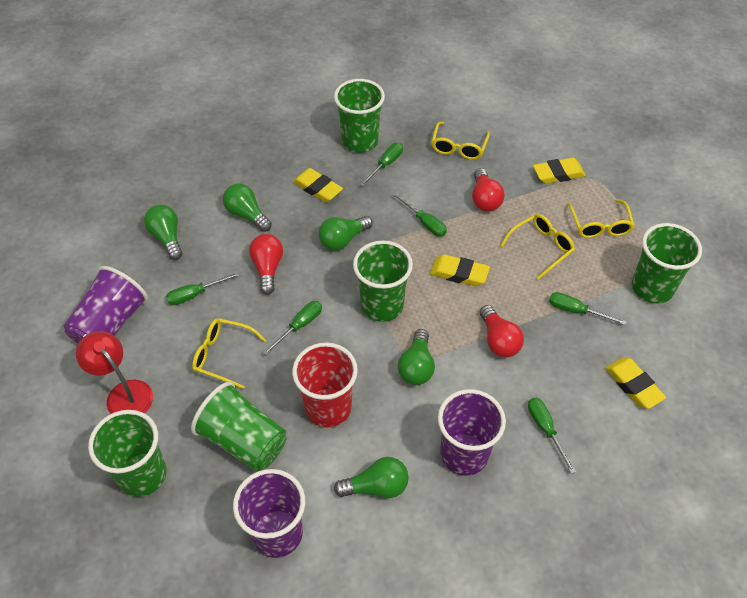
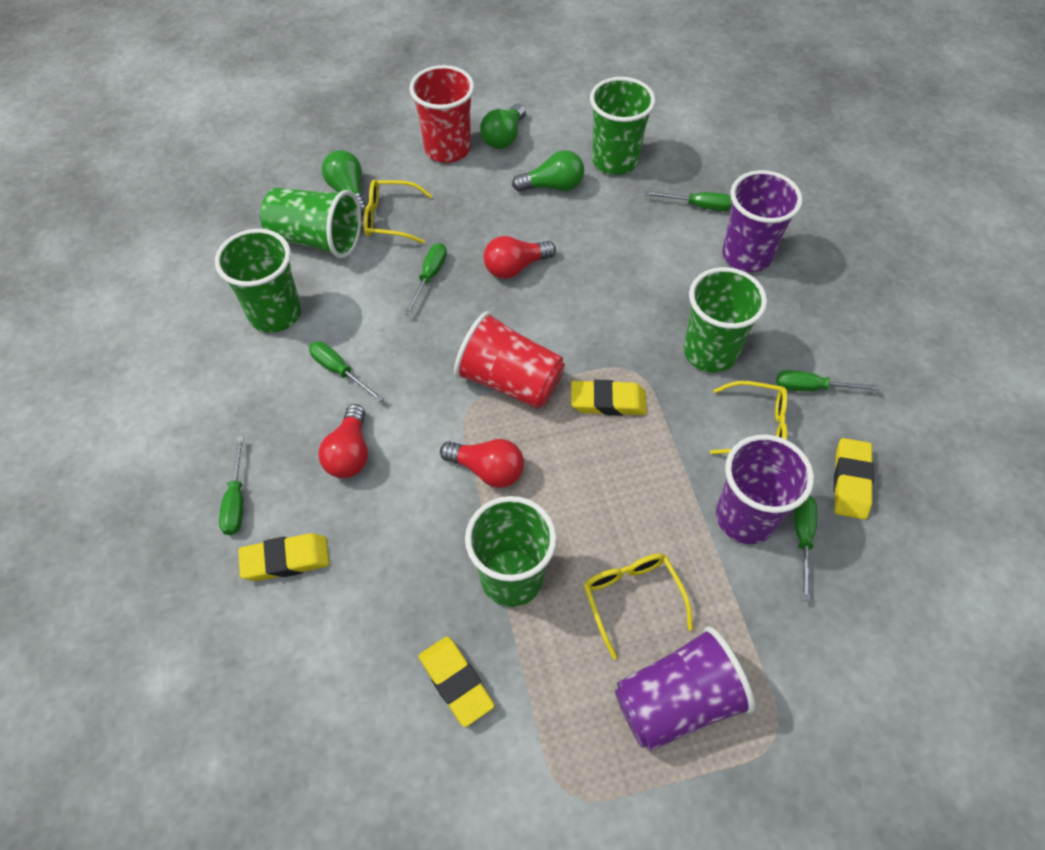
green light bulb: 5 -> 3
red cup: 1 -> 2
red lamp: 1 -> 0
yellow glasses: 4 -> 3

